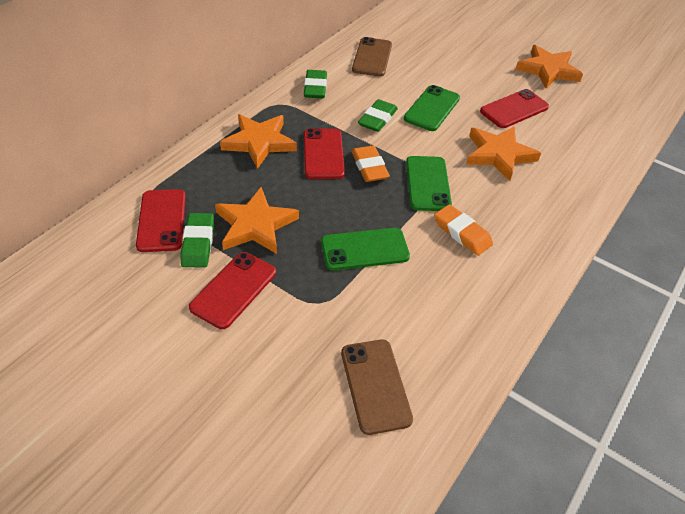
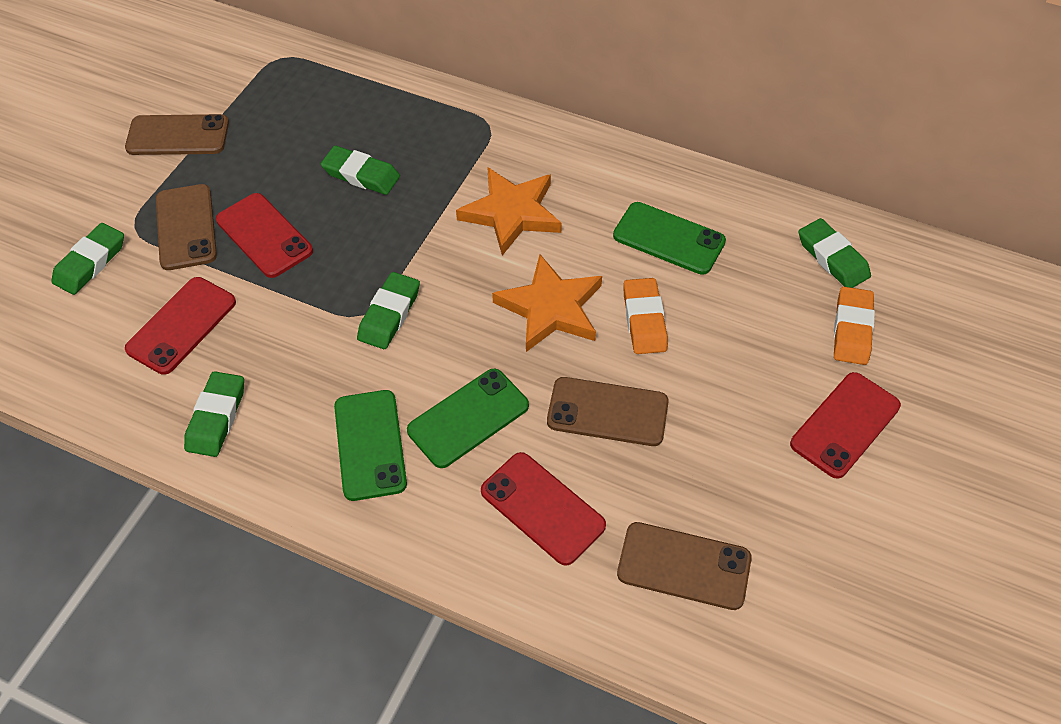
brown phone: 2 -> 4
green eraser: 3 -> 5
orange star: 4 -> 2

